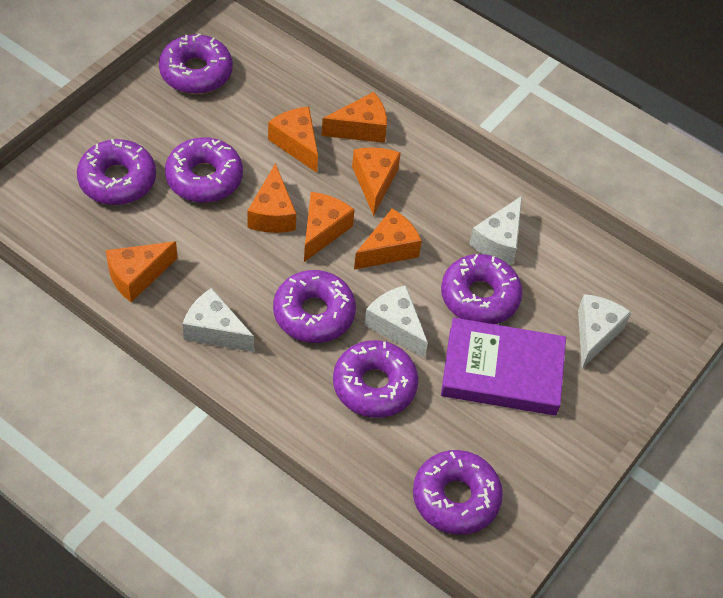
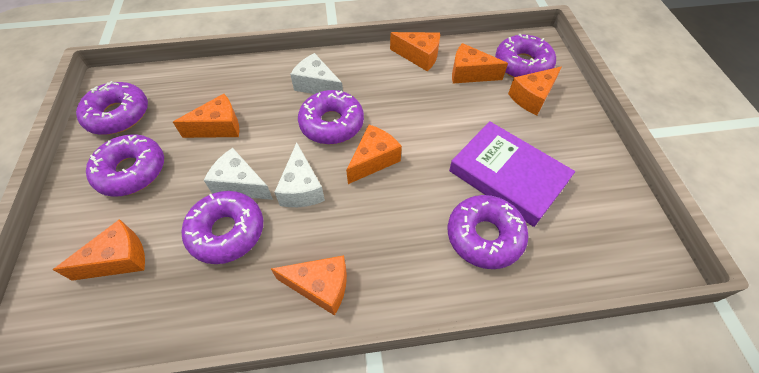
purple donut: 7 -> 6
white cheese: 4 -> 3

